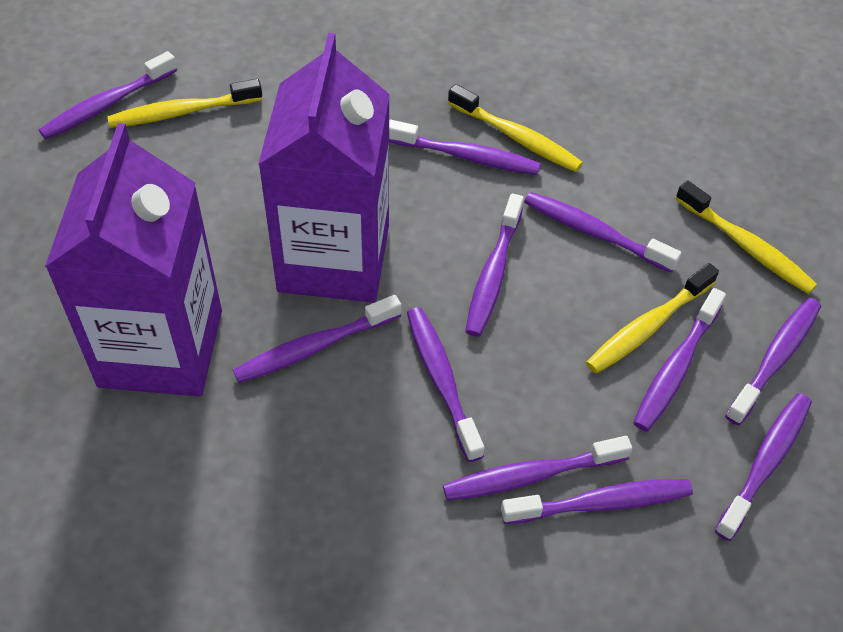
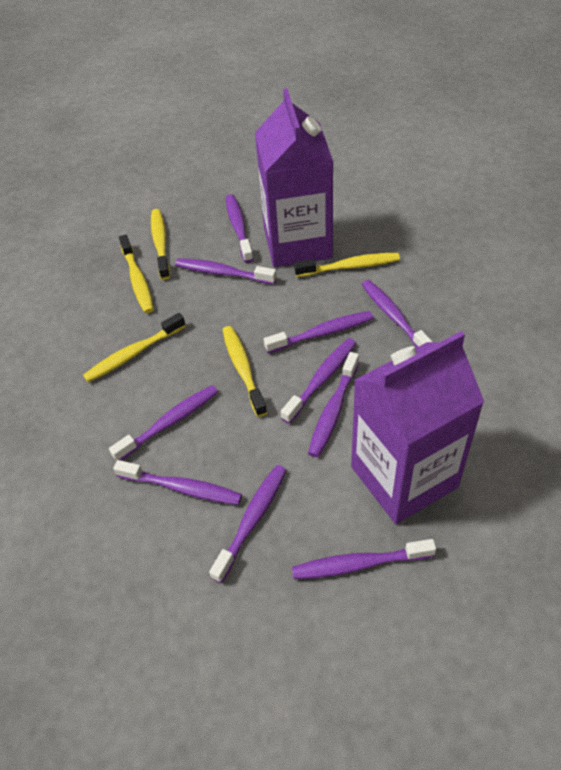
purple toothbrush: 11 -> 10
yellow toothbrush: 4 -> 5

